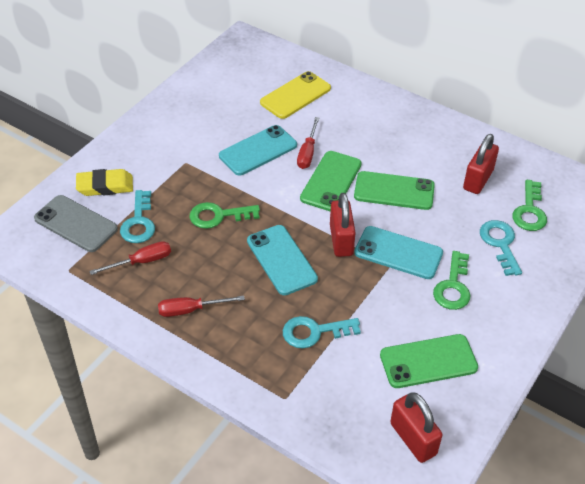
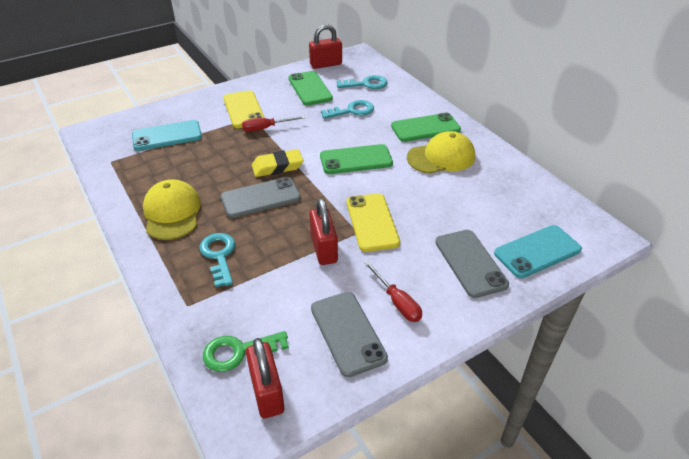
green key: 3 -> 1
grey phone: 1 -> 3
red screwdriver: 3 -> 2
turquoise phone: 3 -> 2
yellow cap: 0 -> 2
yellow phone: 1 -> 2

